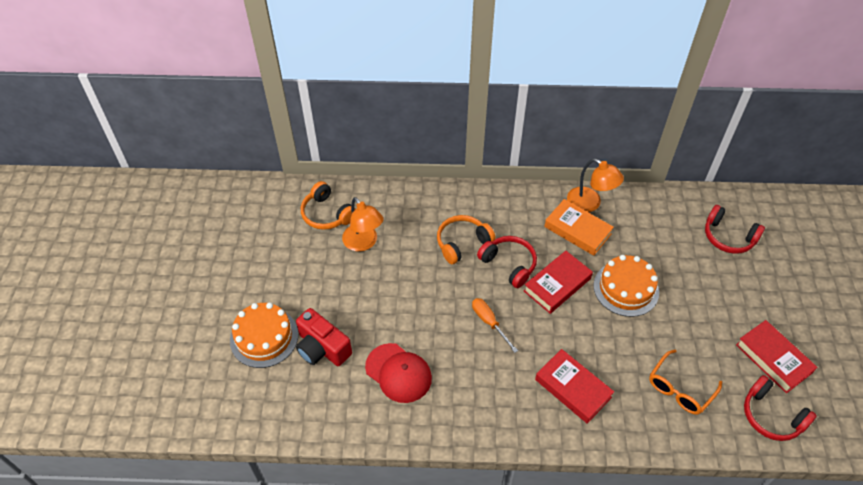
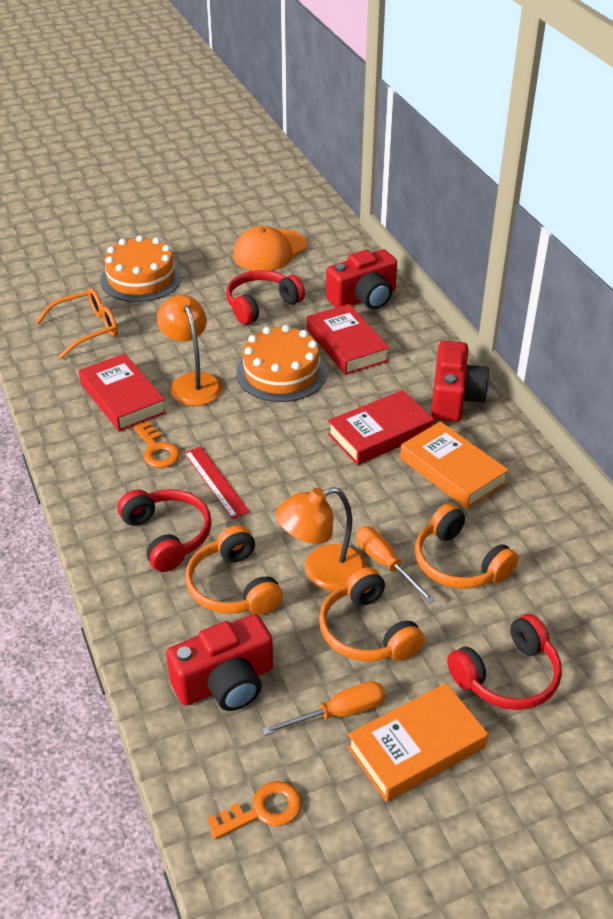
orange book: 1 -> 2
orange cap: 0 -> 1
orange headphones: 2 -> 3
orange key: 0 -> 2
orange screwdriver: 1 -> 2
red camera: 1 -> 3
red cap: 1 -> 0
red ruler: 0 -> 1

